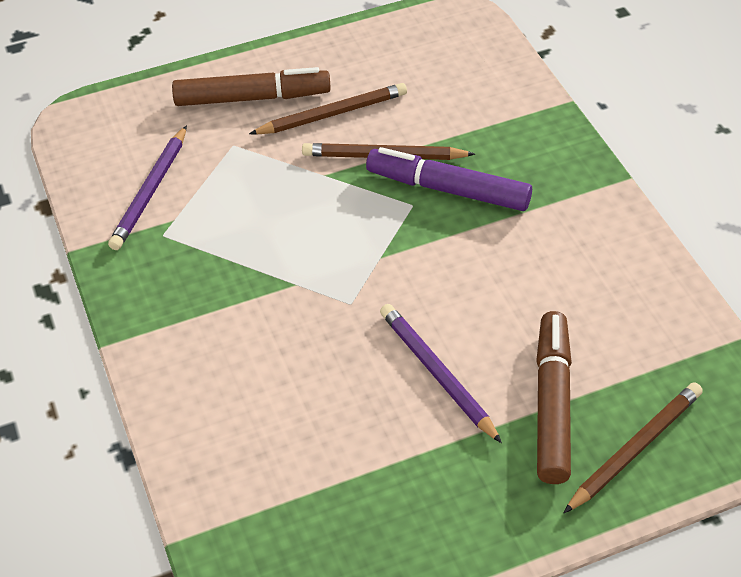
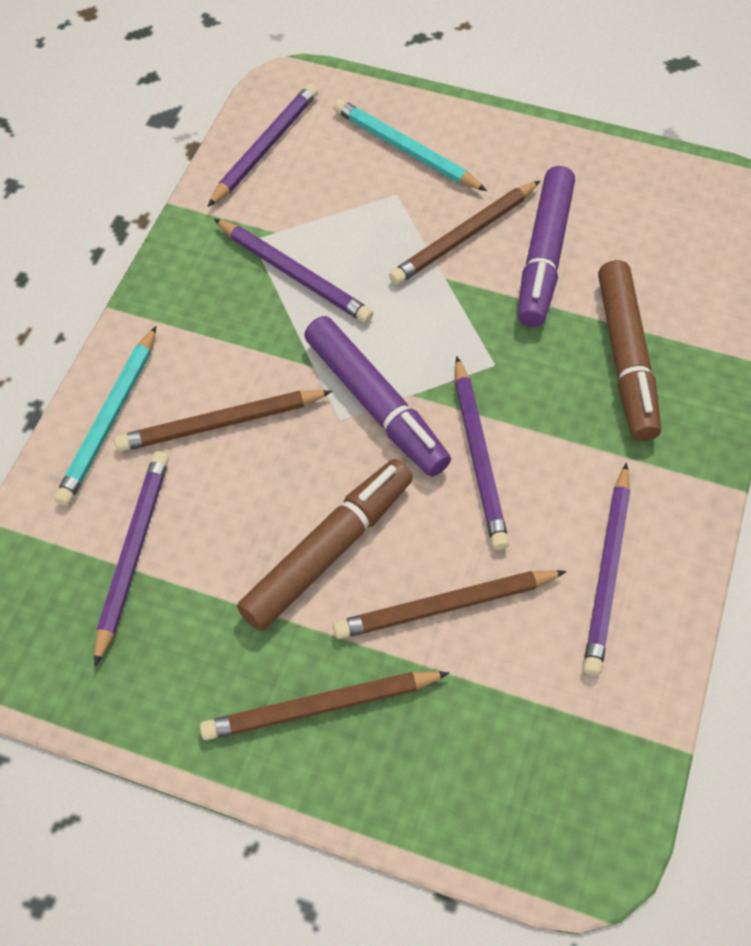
brown pencil: 3 -> 4
purple marker: 1 -> 2
purple pencil: 2 -> 5
turquoise pencil: 0 -> 2

